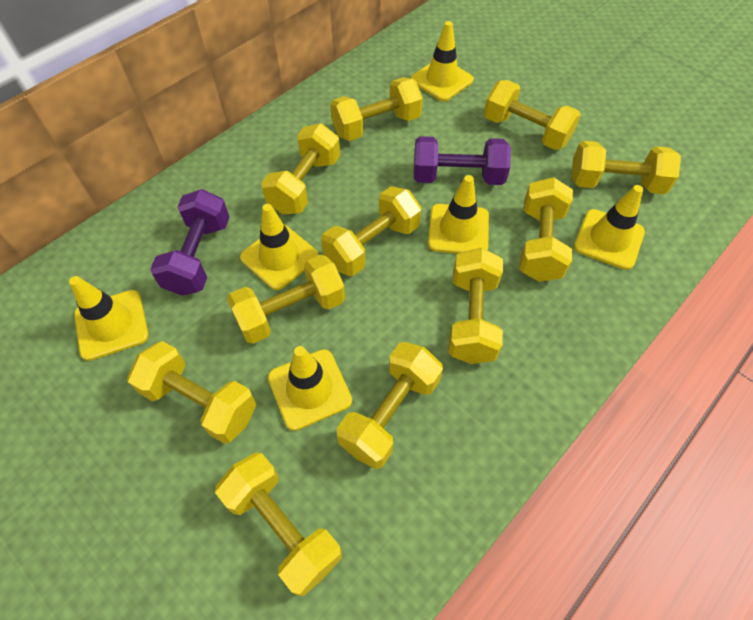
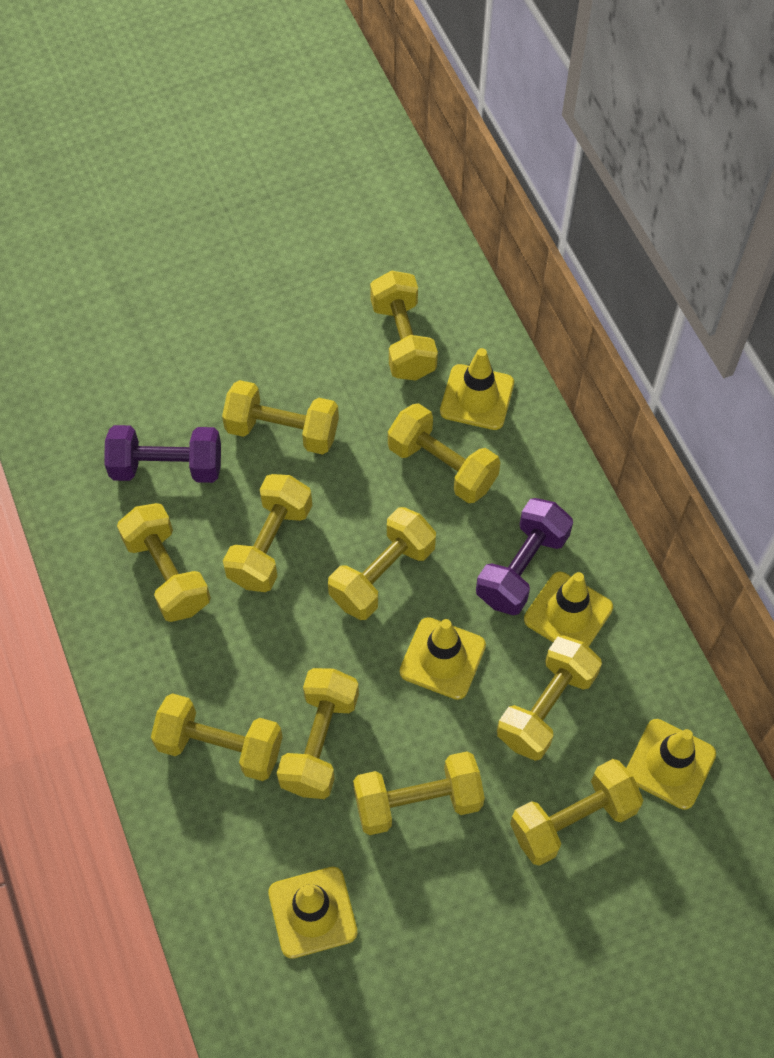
yellow traffic cone: 6 -> 5

